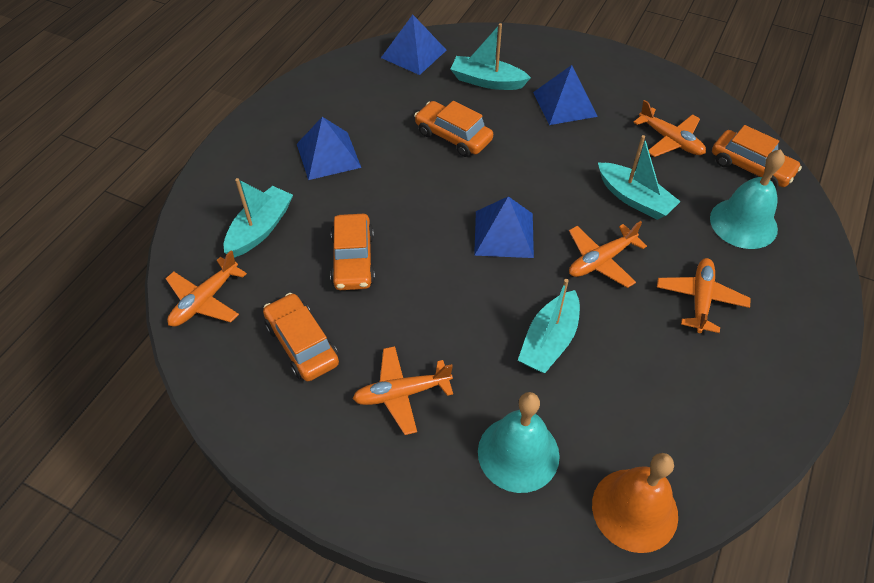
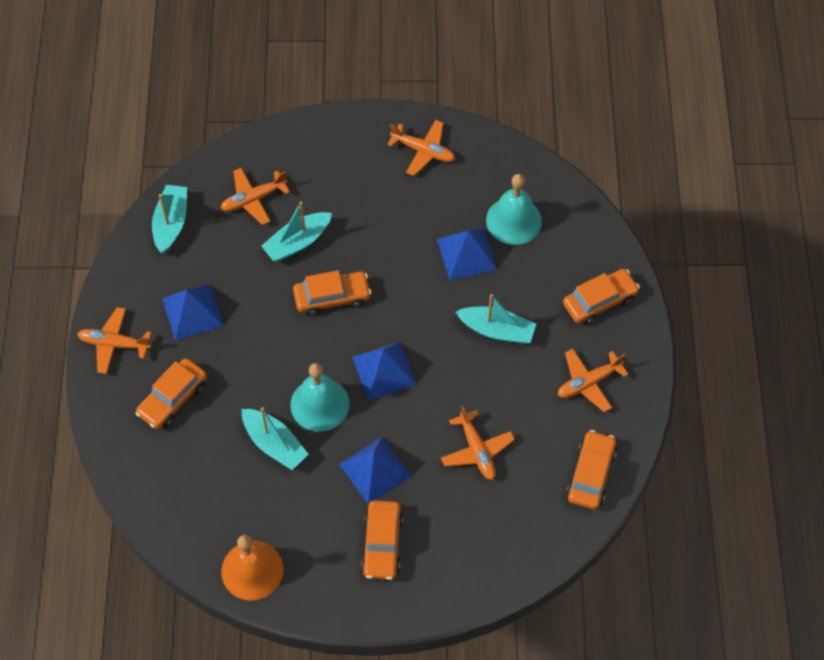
orange car: 4 -> 5

